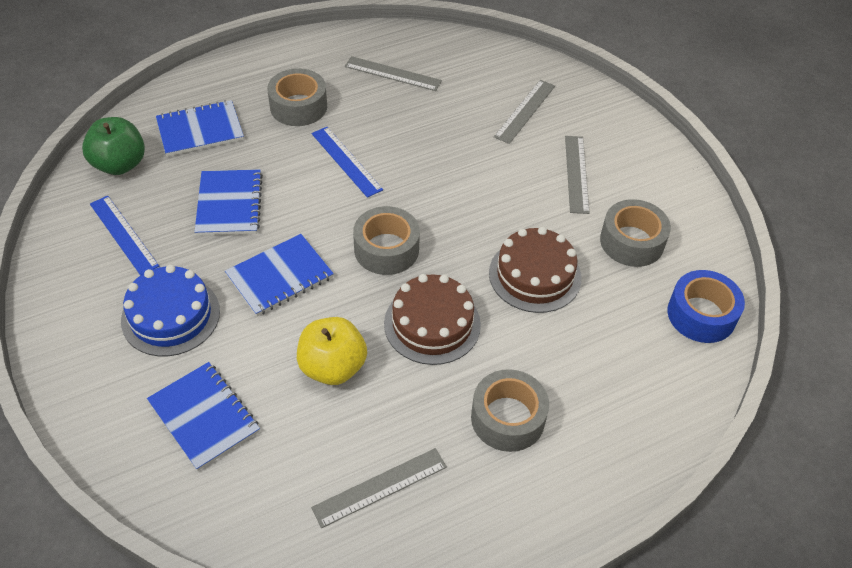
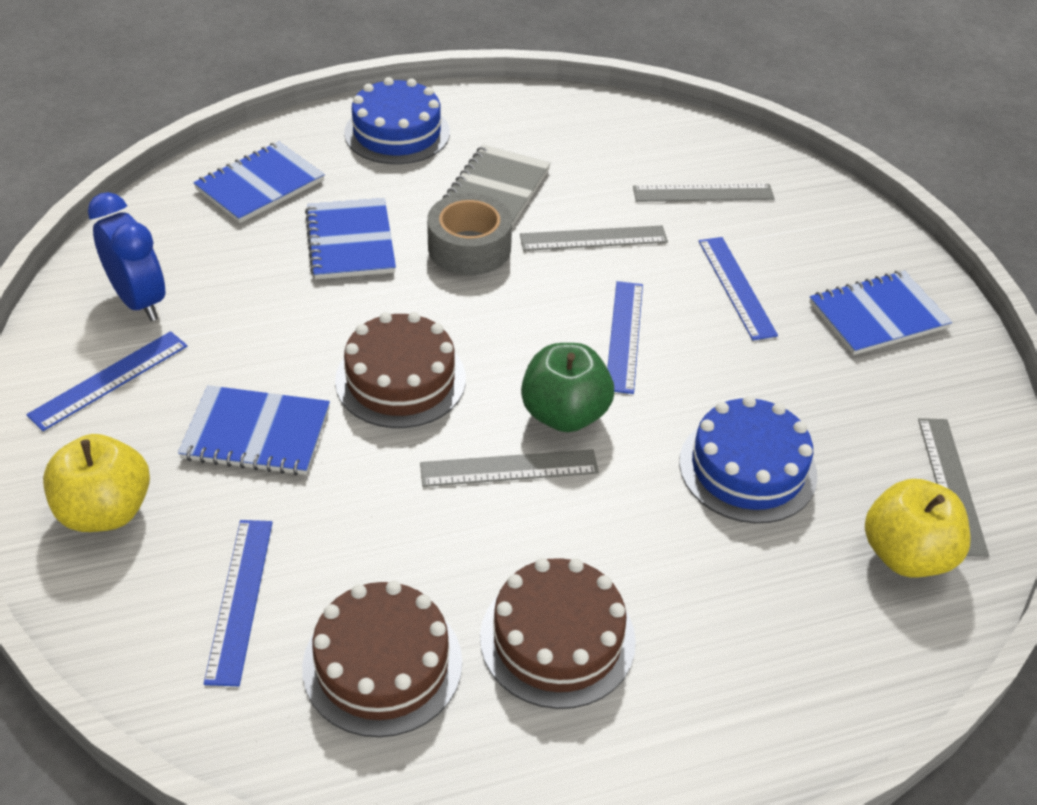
blue cake: 1 -> 2
blue clock: 0 -> 1
blue ruler: 2 -> 4
blue tape: 1 -> 0
brown cake: 2 -> 3
grey notebook: 0 -> 1
grey tape: 4 -> 1
yellow apple: 1 -> 2

